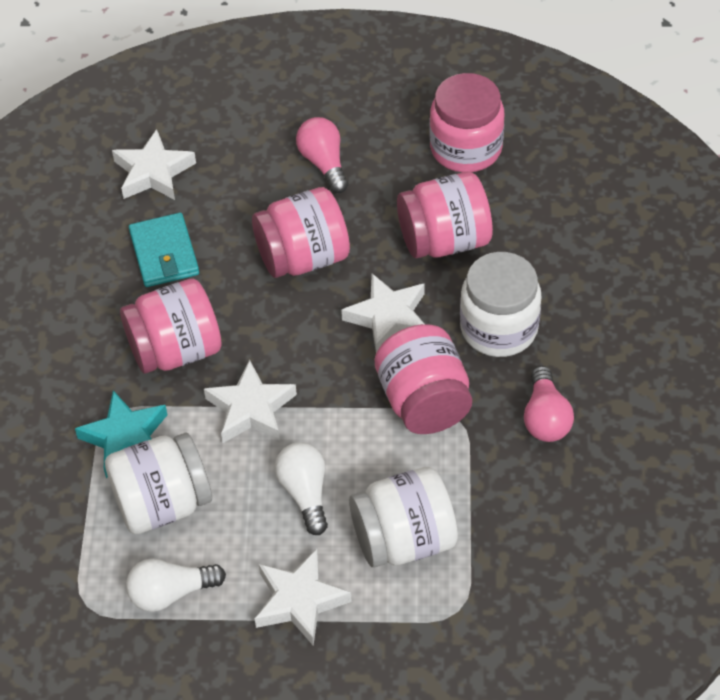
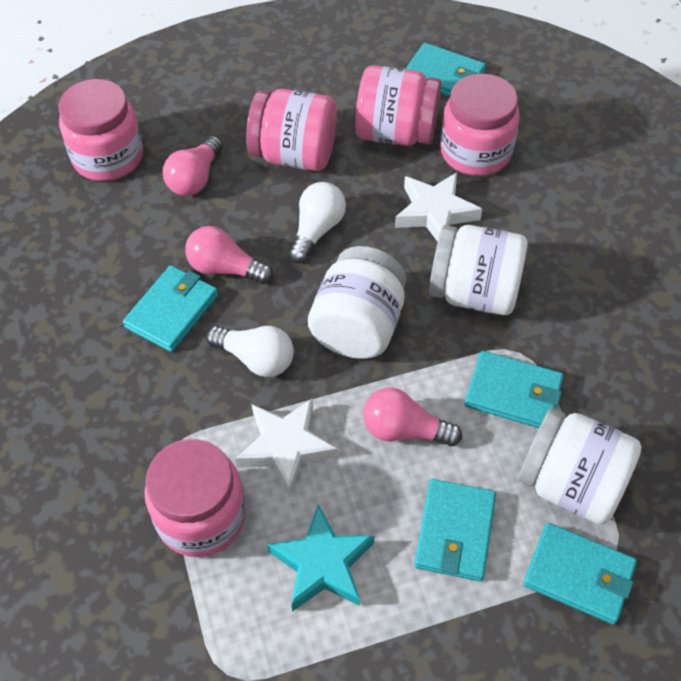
pink light bulb: 2 -> 3
turquoise wallet: 1 -> 5
white star: 4 -> 2

